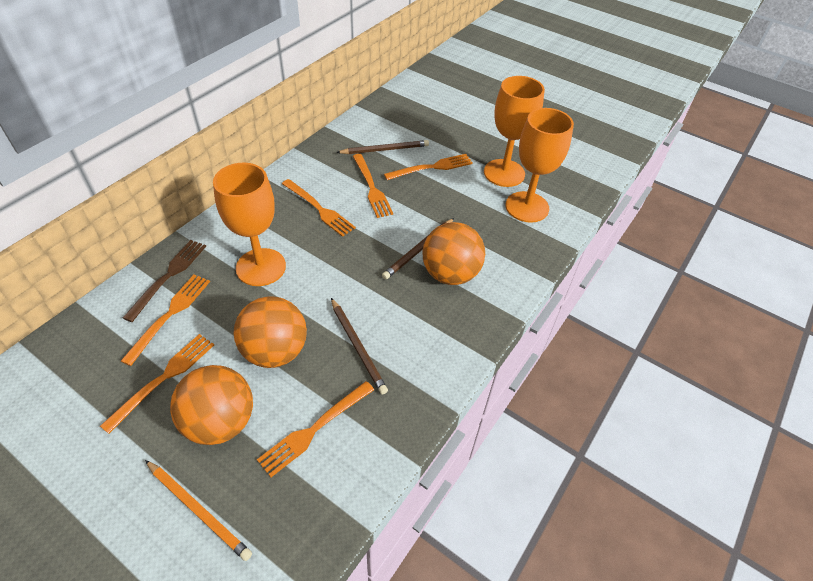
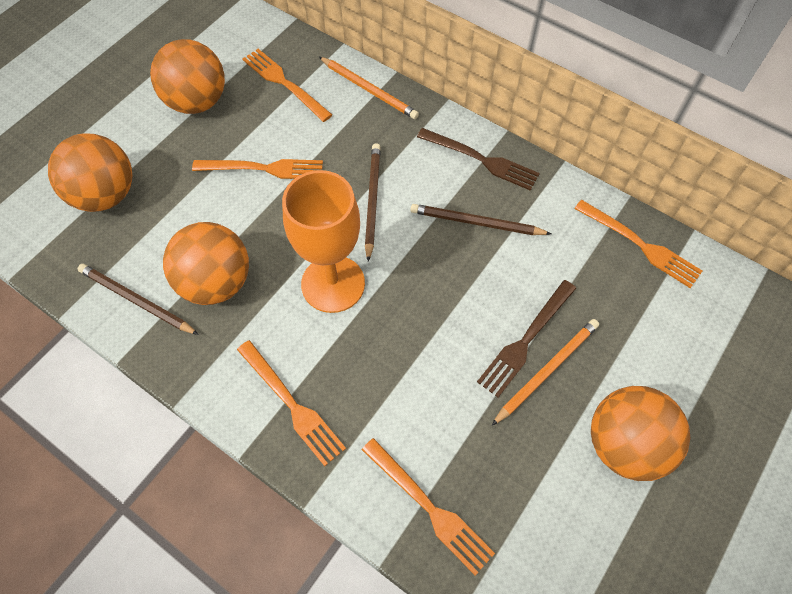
brown fork: 1 -> 2
orange ball: 3 -> 4
orange fork: 6 -> 5
orange goblet: 3 -> 1
orange pencil: 1 -> 2

